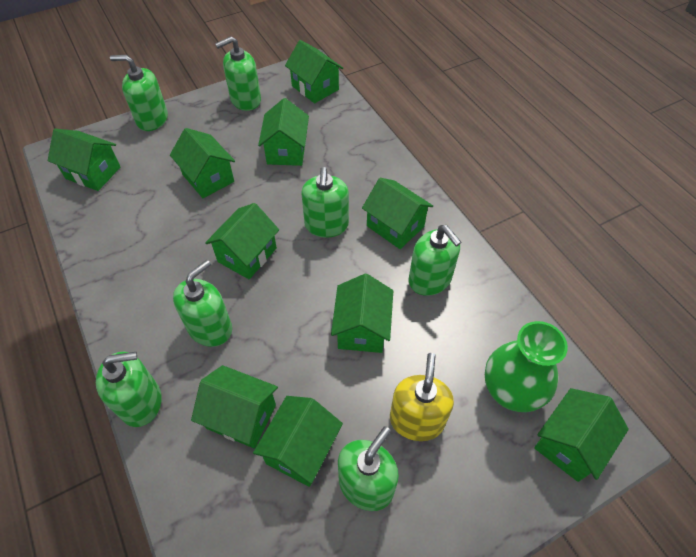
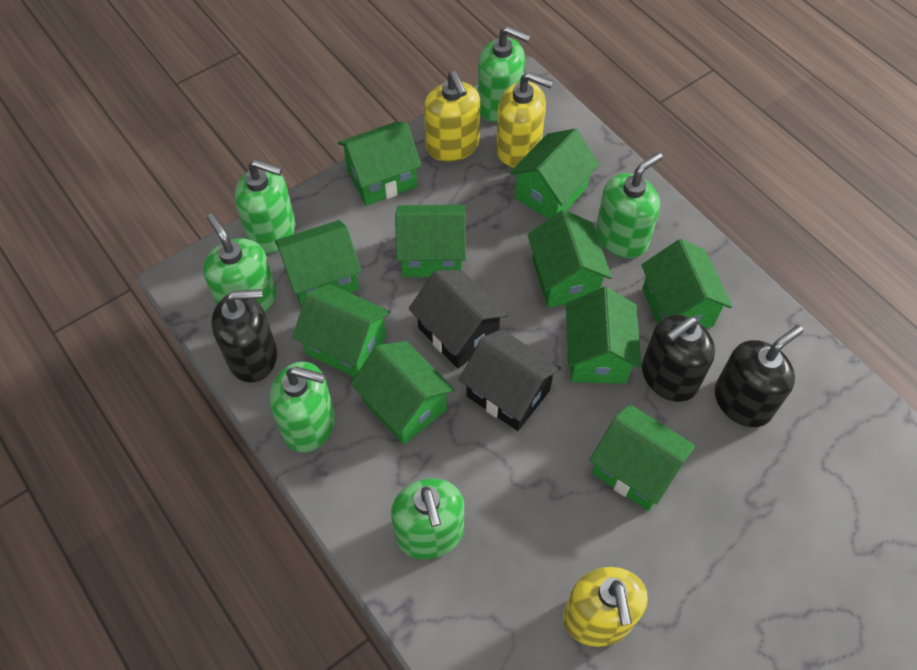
black house: 0 -> 2
black soap dispenser: 0 -> 3
green soap dispenser: 7 -> 6
green vase: 1 -> 0
yellow soap dispenser: 1 -> 3

